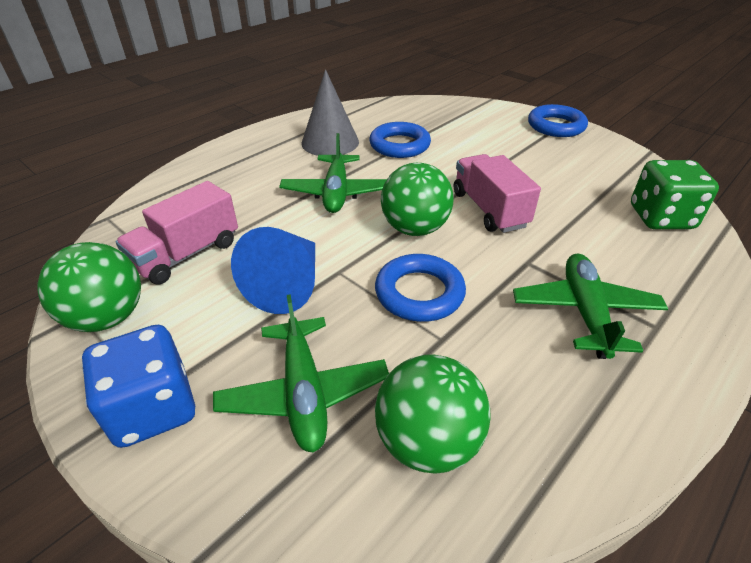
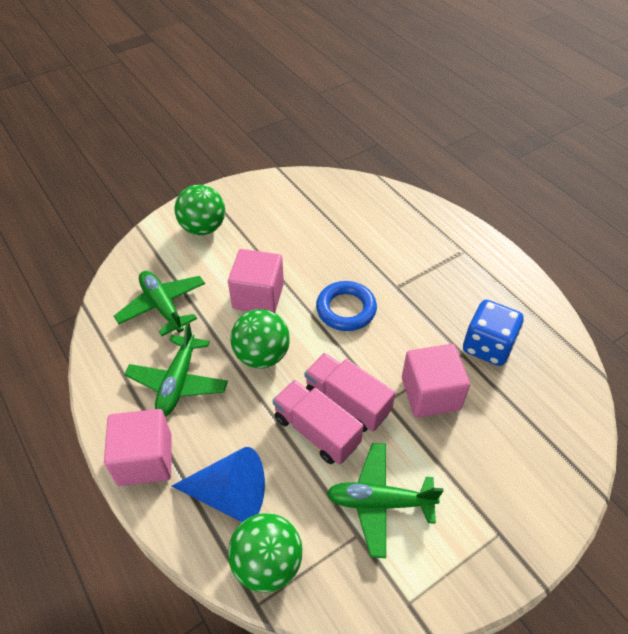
blue ring: 3 -> 1
green dice: 1 -> 0
grey cone: 1 -> 0
pink cube: 0 -> 3

